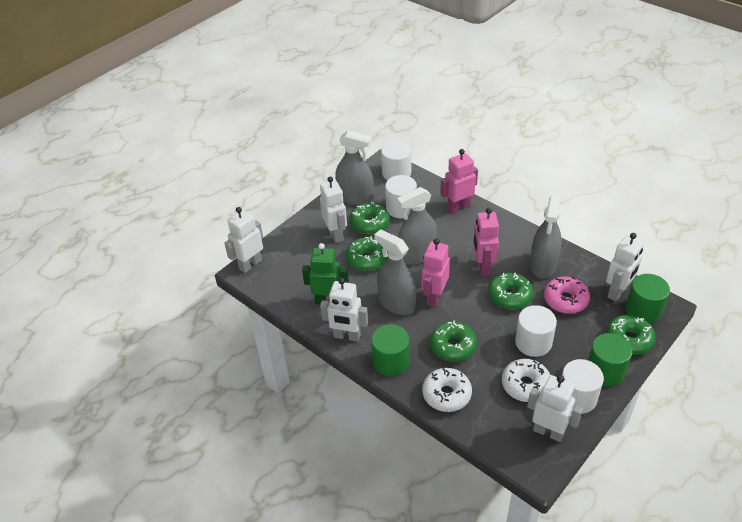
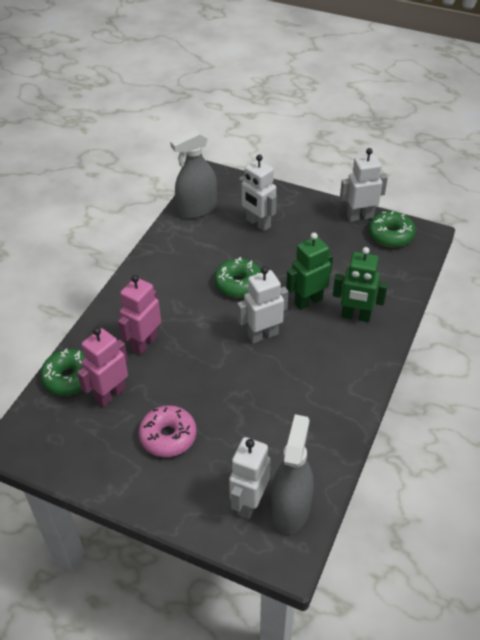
green cylinder: 3 -> 0
green donut: 5 -> 3
green robot: 1 -> 2
grey spray bottle: 4 -> 2
pink robot: 3 -> 2
white cylinder: 4 -> 0
white donut: 2 -> 0
white robot: 5 -> 4

